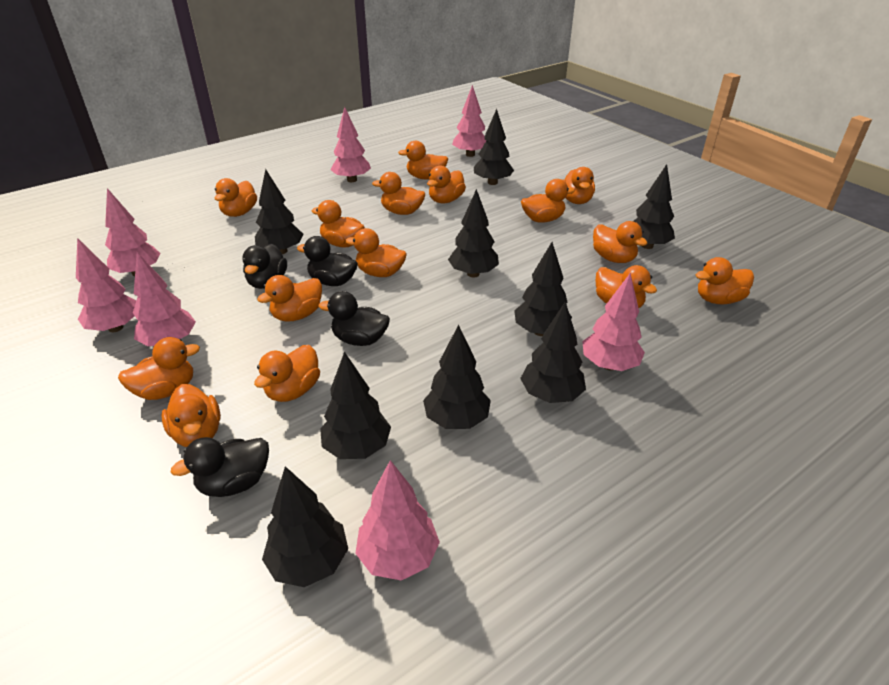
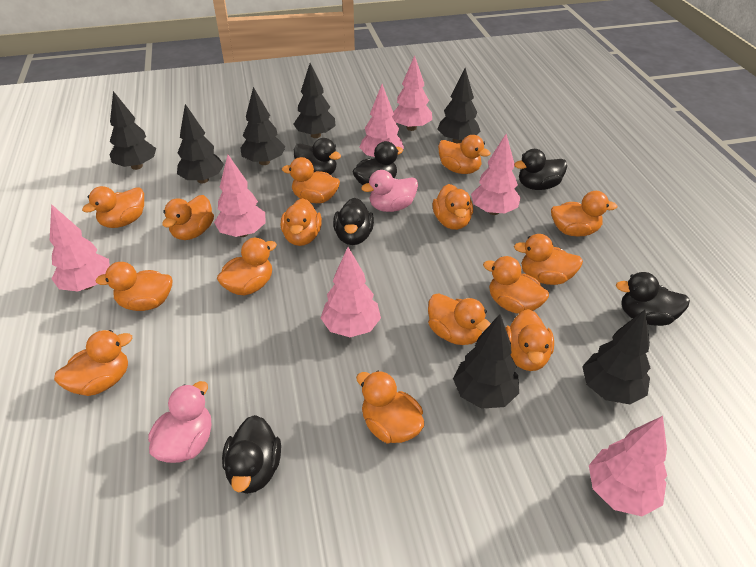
black duck: 4 -> 6
black tree: 9 -> 7
pink duck: 0 -> 2

